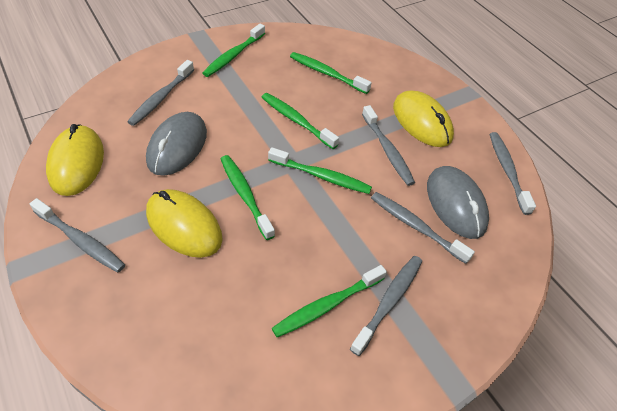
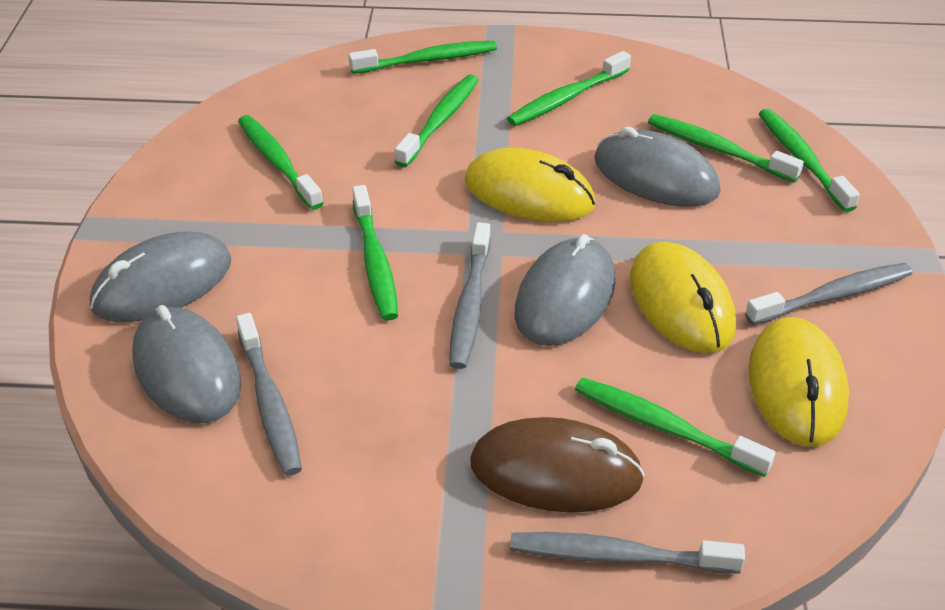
brown mouse: 0 -> 1
green toothbrush: 6 -> 8
grey mouse: 2 -> 4
grey toothbrush: 6 -> 4

